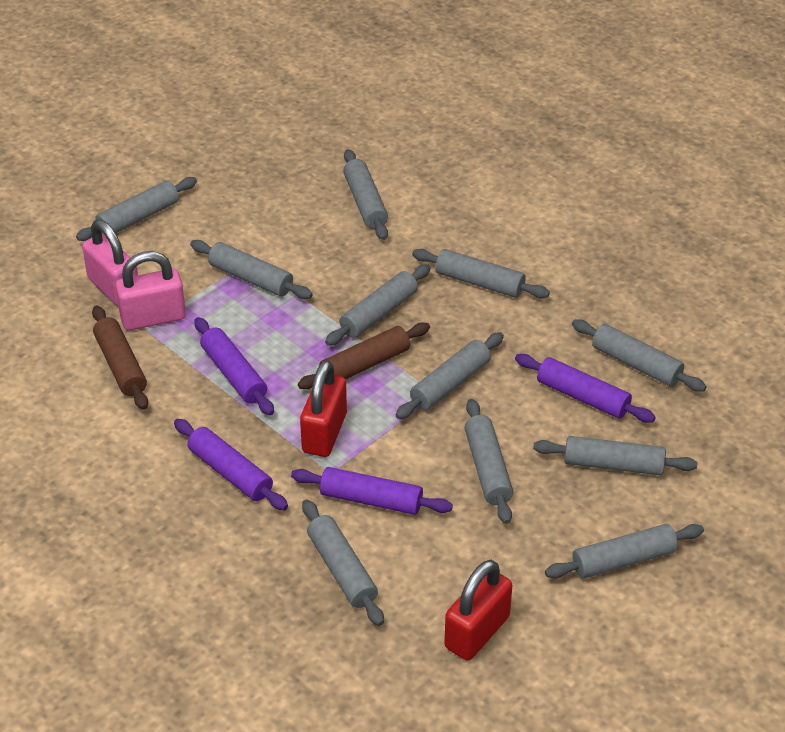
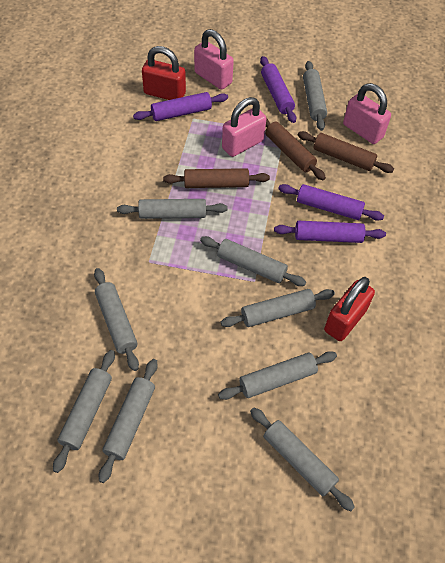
brown rolling pin: 2 -> 3
grey rolling pin: 11 -> 9
pink padlock: 2 -> 3

